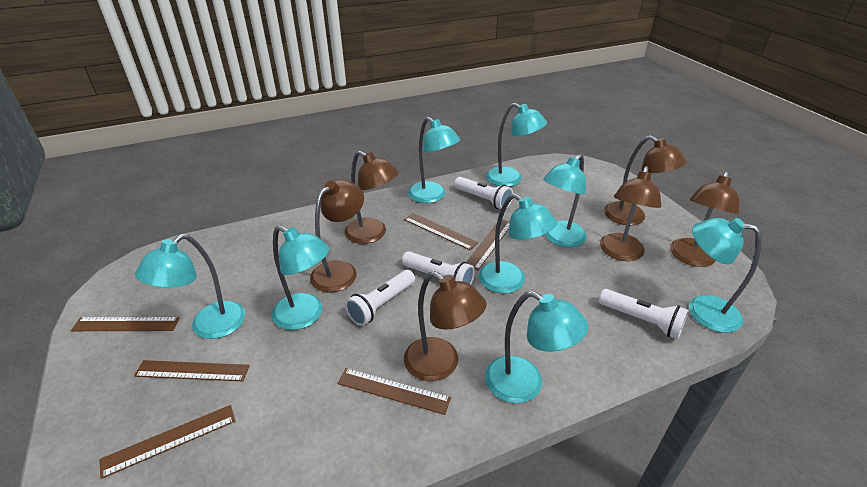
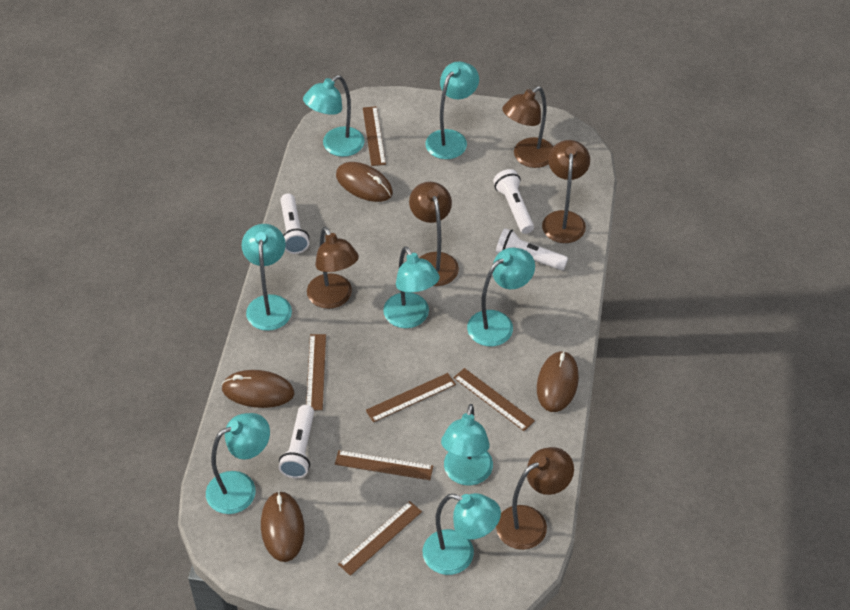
brown lamp: 6 -> 5
brown mouse: 0 -> 4

